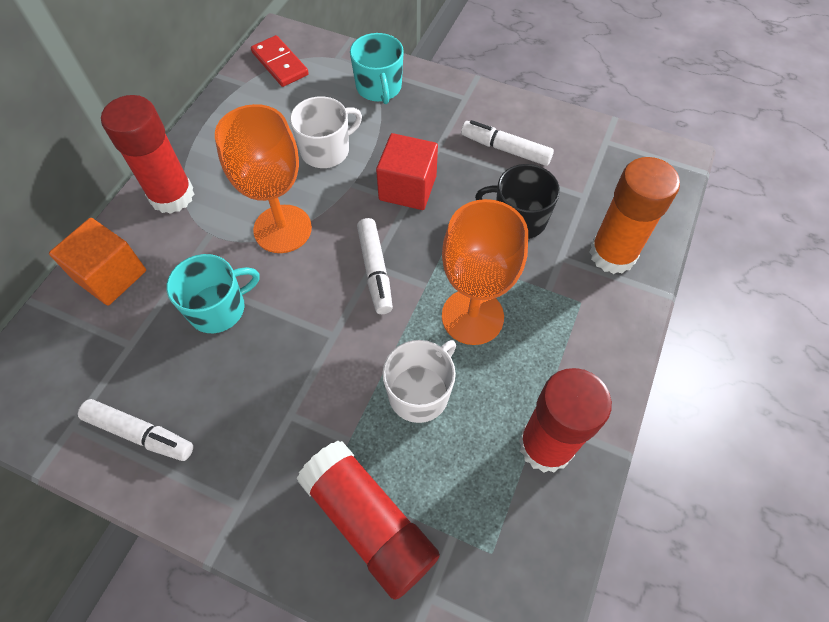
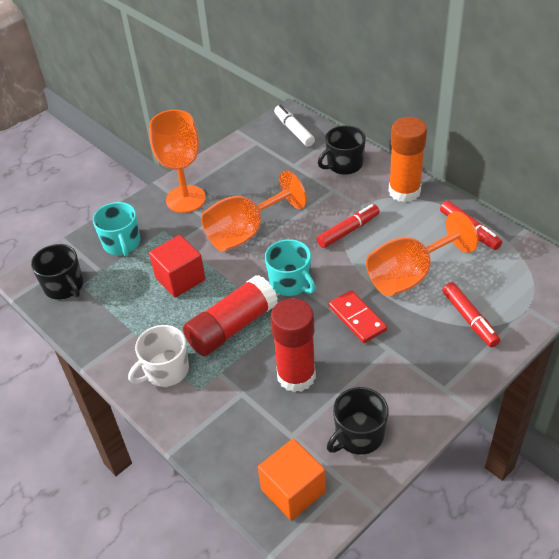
black mug: 1 -> 3
orange goblet: 2 -> 3
red glue stick: 3 -> 2
red marker: 0 -> 3
white marker: 3 -> 1
white mug: 2 -> 1

